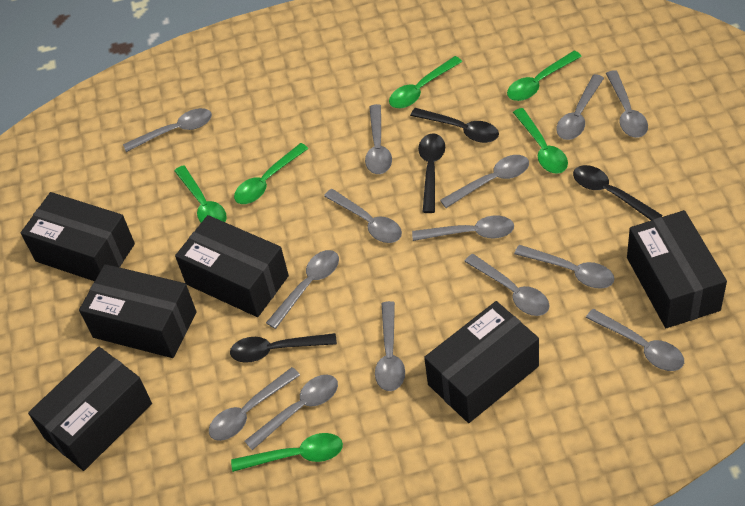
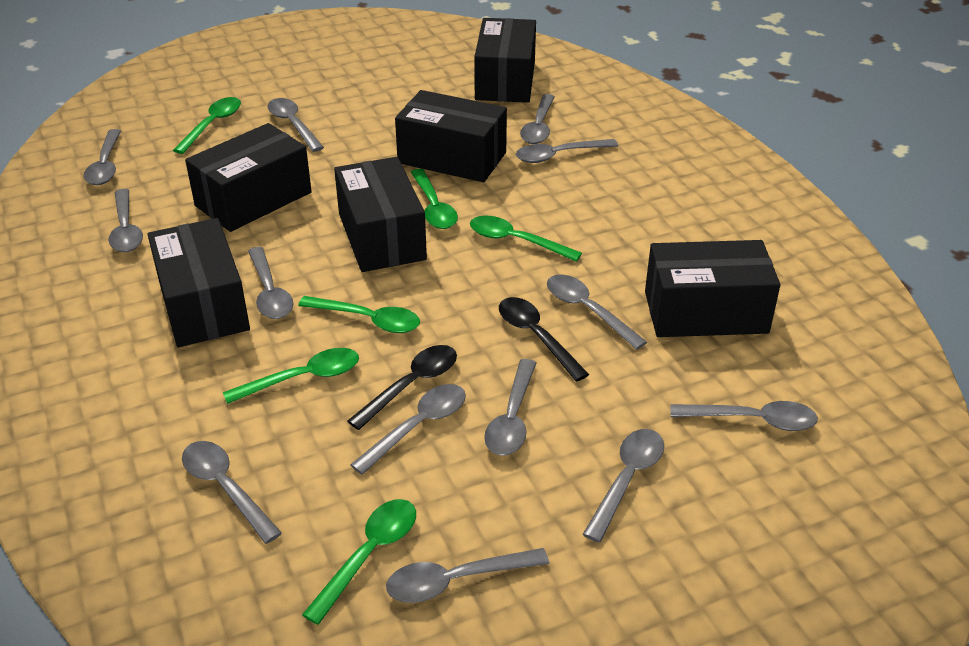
black spoon: 4 -> 2
grey spoon: 14 -> 13

